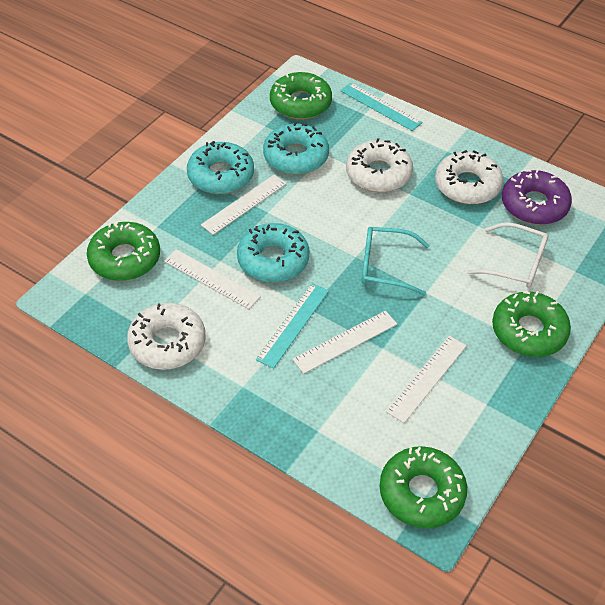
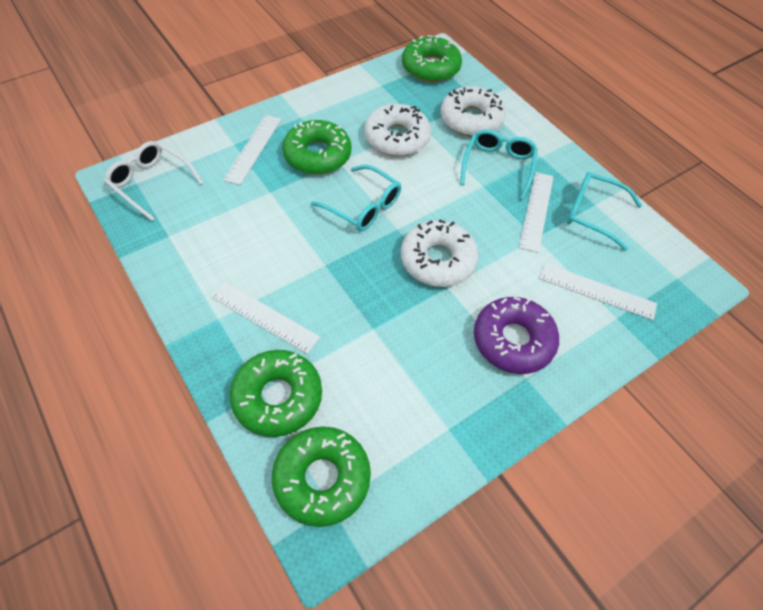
turquoise donut: 3 -> 0
turquoise glasses: 1 -> 3
turquoise ruler: 2 -> 0

